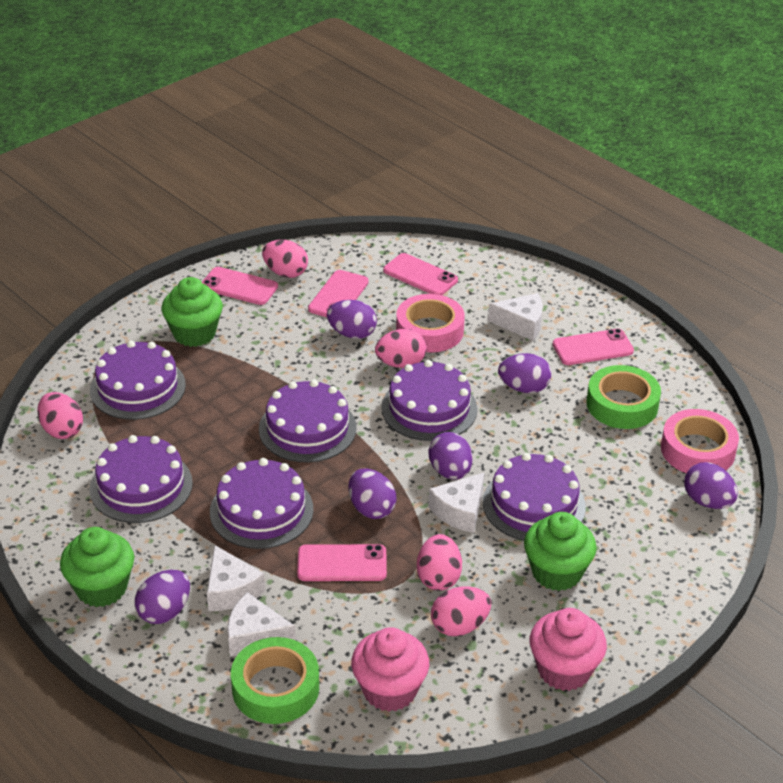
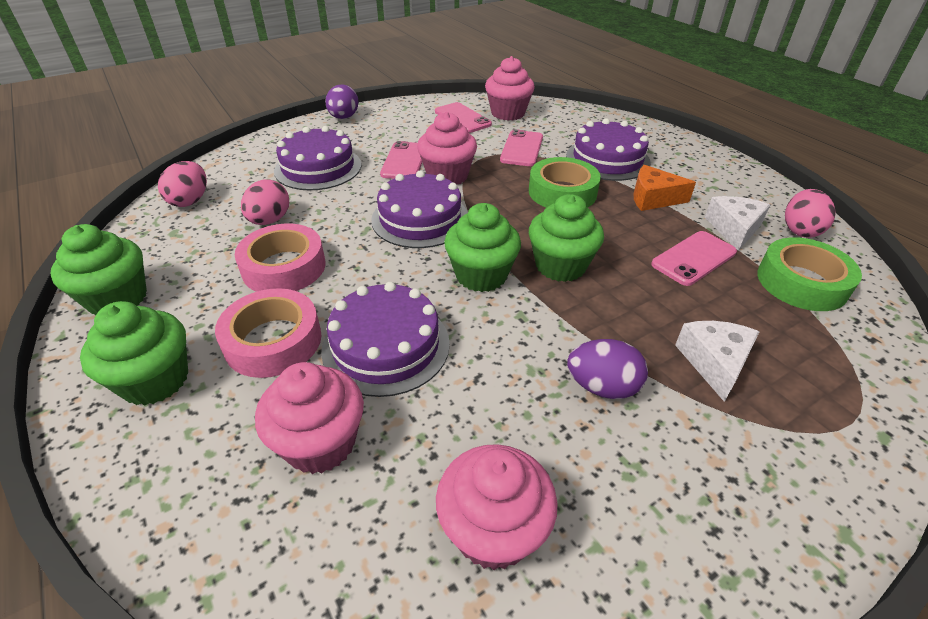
green cupcake: 3 -> 4
orange cheese: 0 -> 1
pink cupcake: 2 -> 4
pink egg: 5 -> 3
pink phone: 5 -> 4
purple cake: 6 -> 4
purple egg: 6 -> 2
white cheese: 4 -> 2

